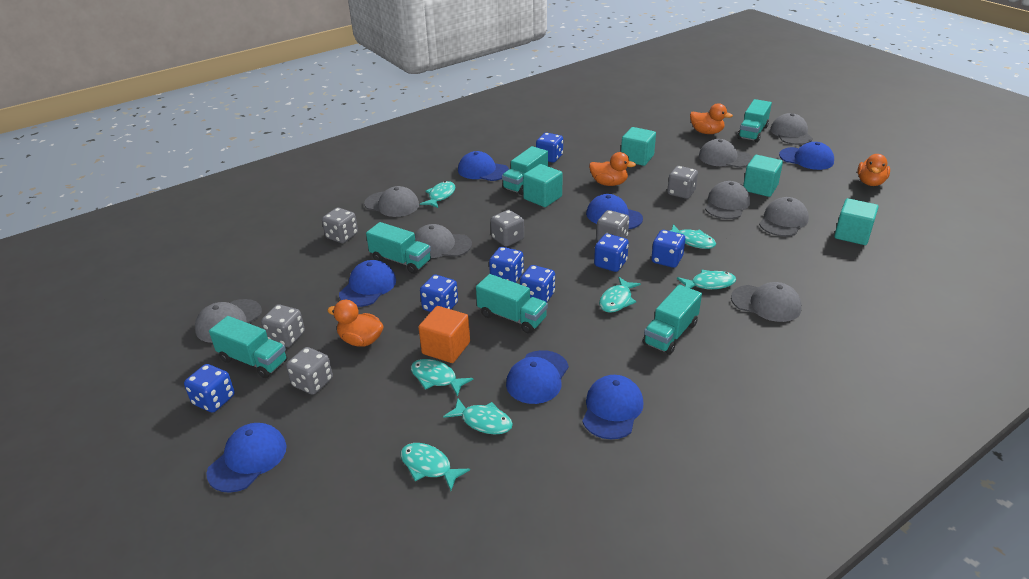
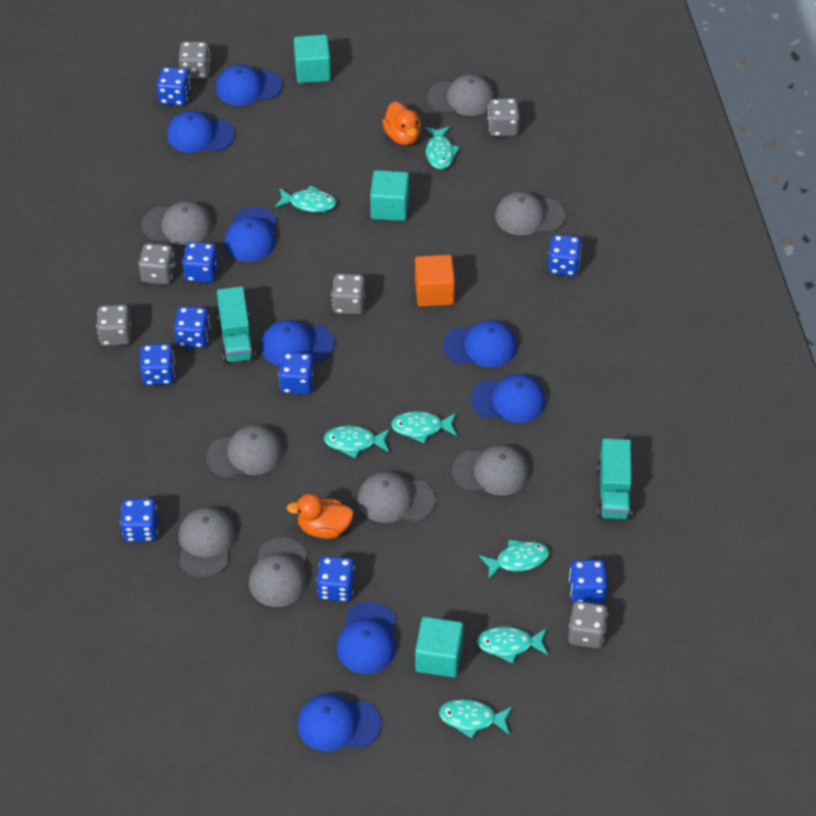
blue cap: 7 -> 8
blue dice: 7 -> 9
orange duck: 4 -> 2
turquoise cube: 4 -> 3
turquoise truck: 6 -> 2

